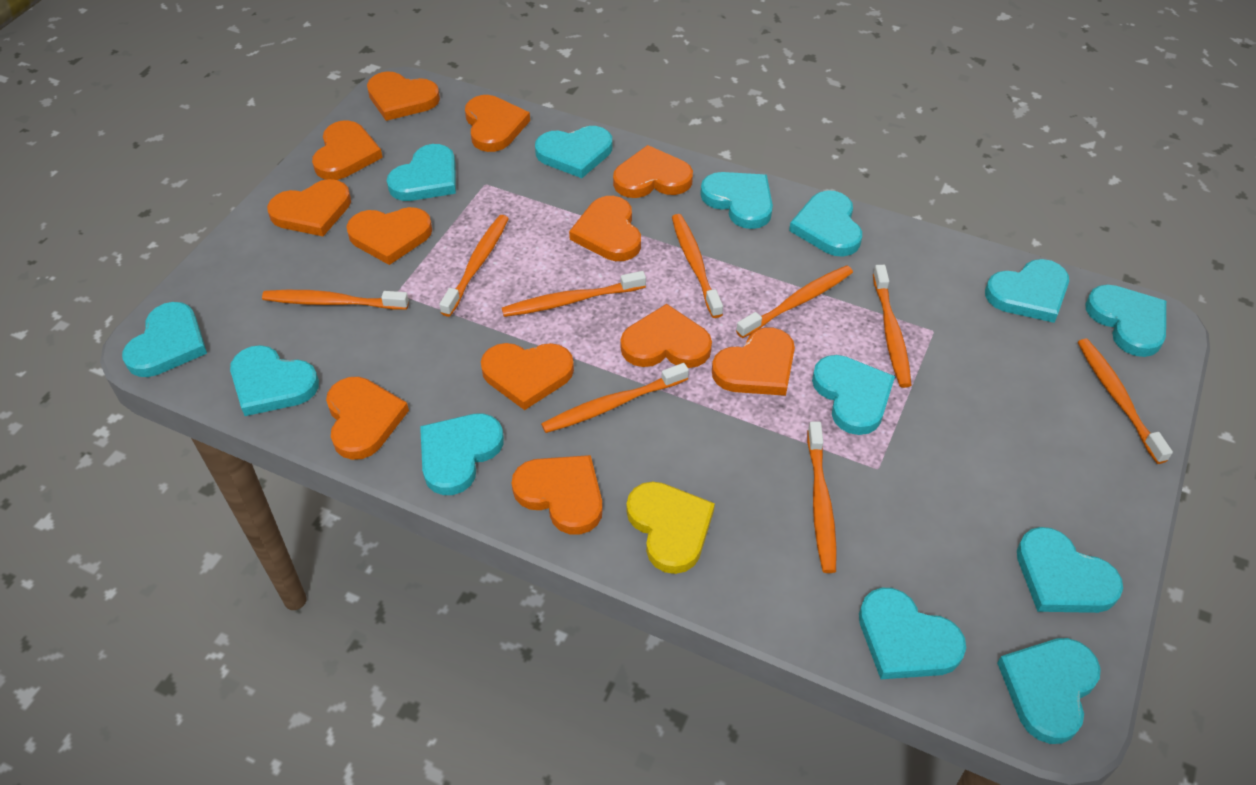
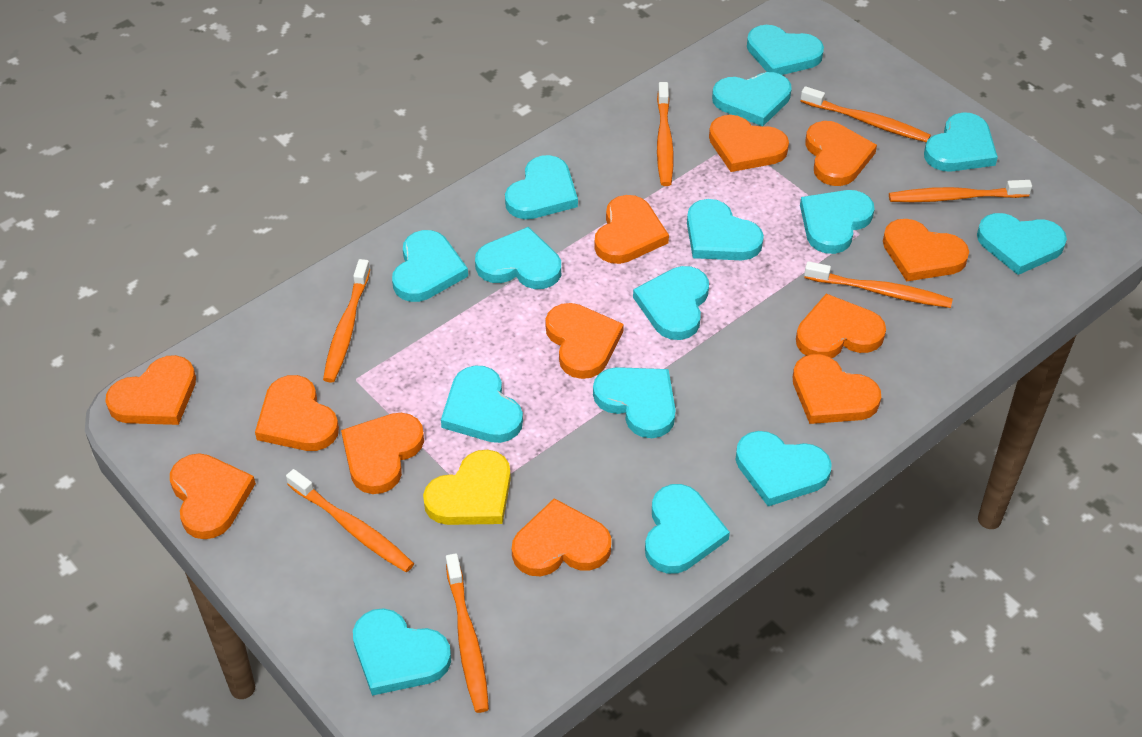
orange toothbrush: 9 -> 7
turquoise heart: 13 -> 15

